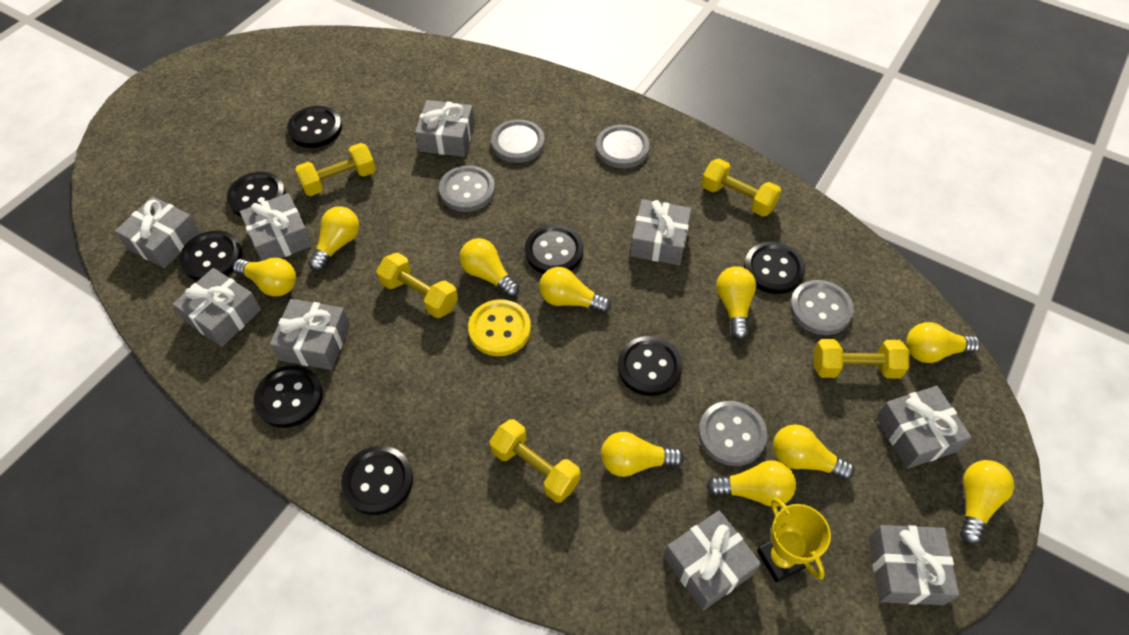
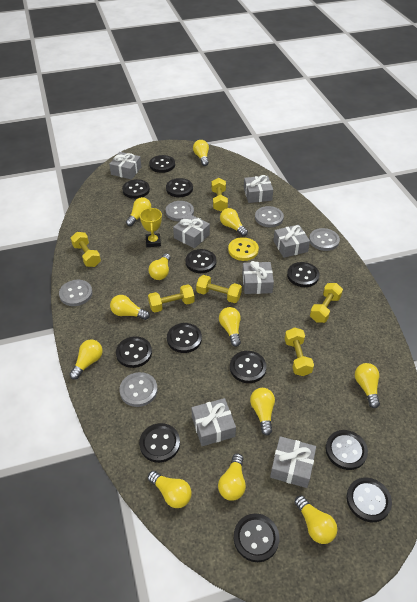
black button: 8 -> 12
grey gift: 9 -> 7
yellow dumbbell: 5 -> 6
yellow light bulb: 10 -> 12

